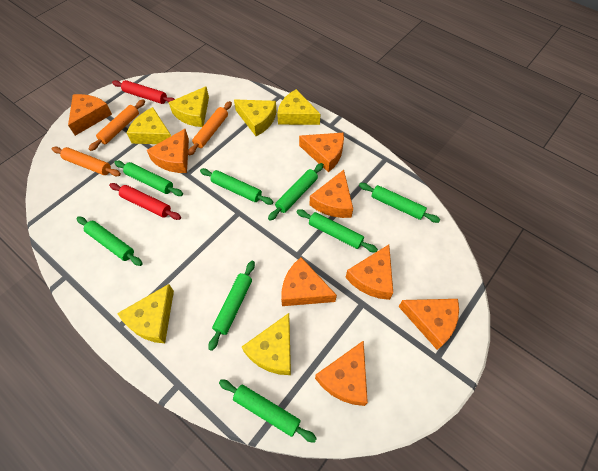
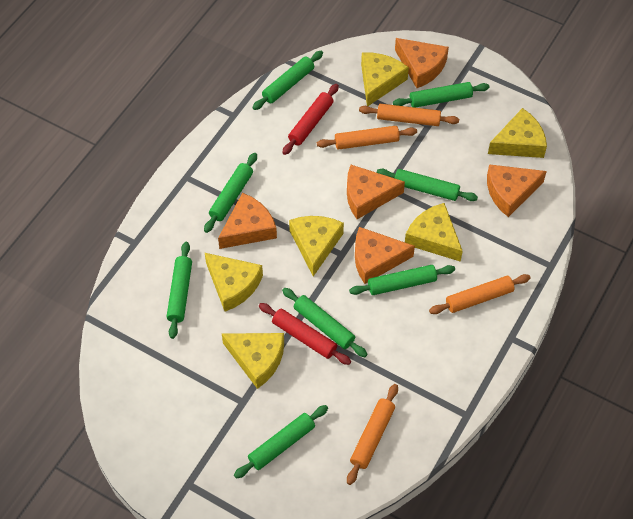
orange cheese: 8 -> 5
orange rolling pin: 3 -> 4

